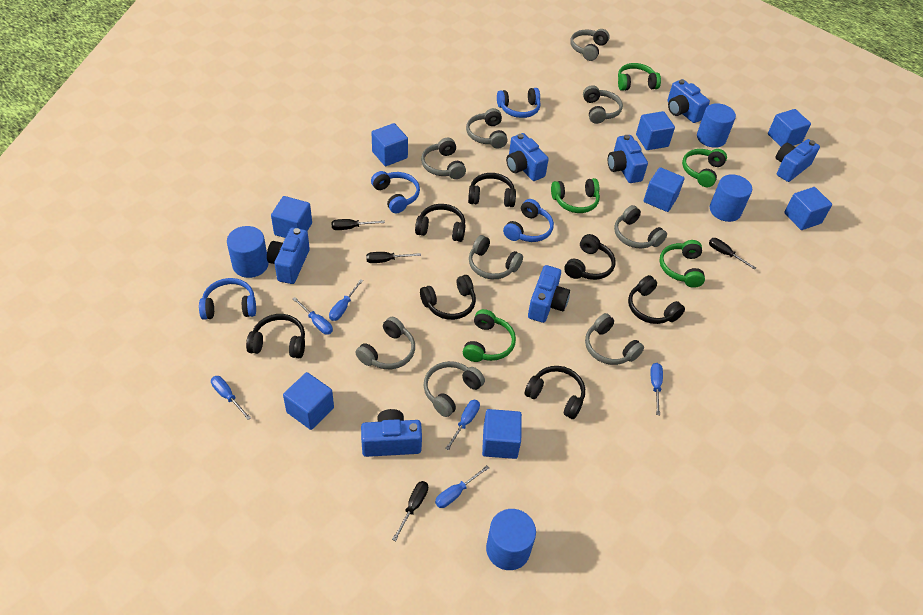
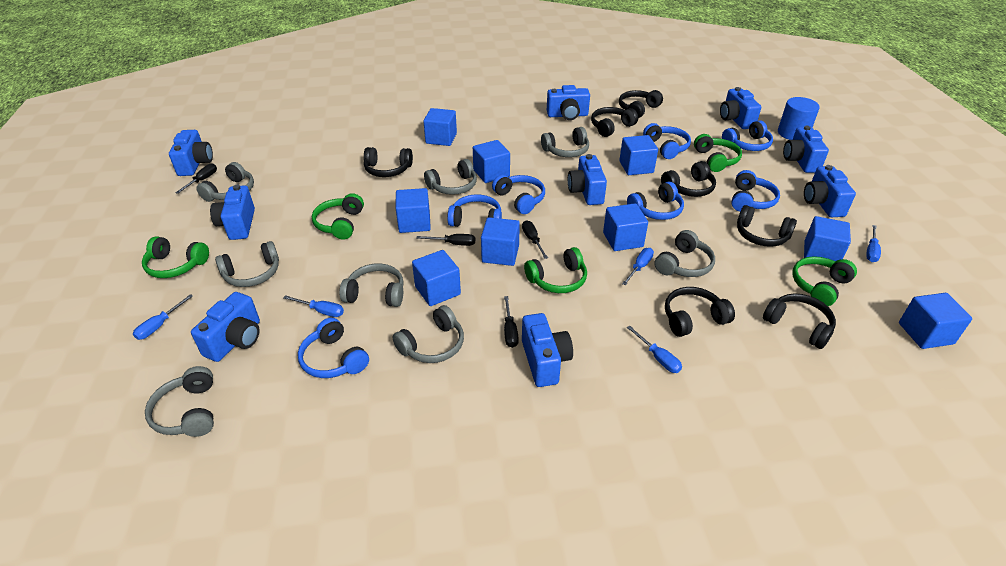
blue camera: 7 -> 9
blue cube: 8 -> 9
blue cylinder: 4 -> 1
blue headphones: 4 -> 7
blue screwdriver: 6 -> 5
grey headphones: 9 -> 8

